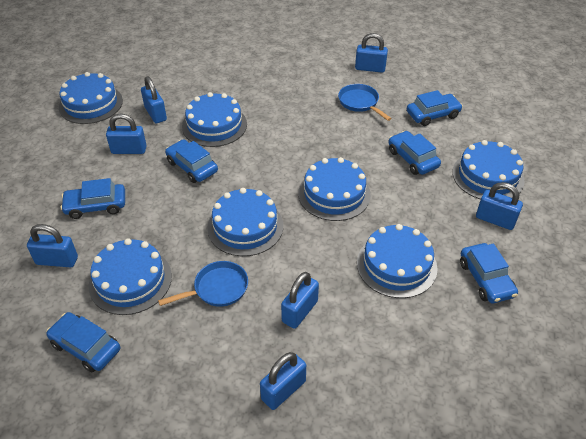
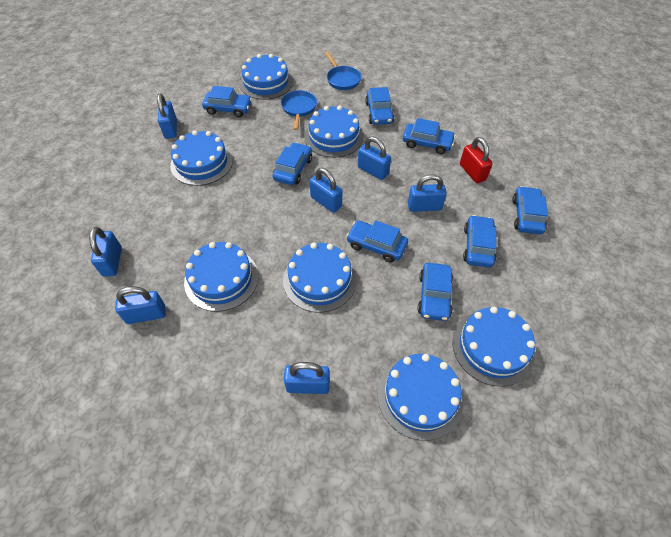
blue car: 6 -> 8
red padlock: 0 -> 1

